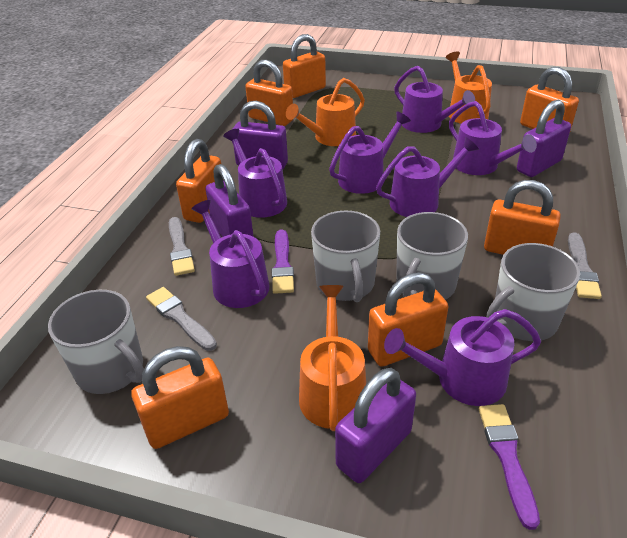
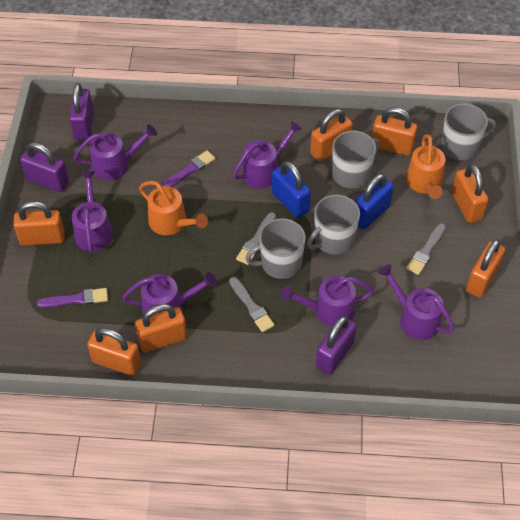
blue padlock: 0 -> 2
orange watering can: 3 -> 2
purple padlock: 4 -> 3
purple watering can: 7 -> 6

